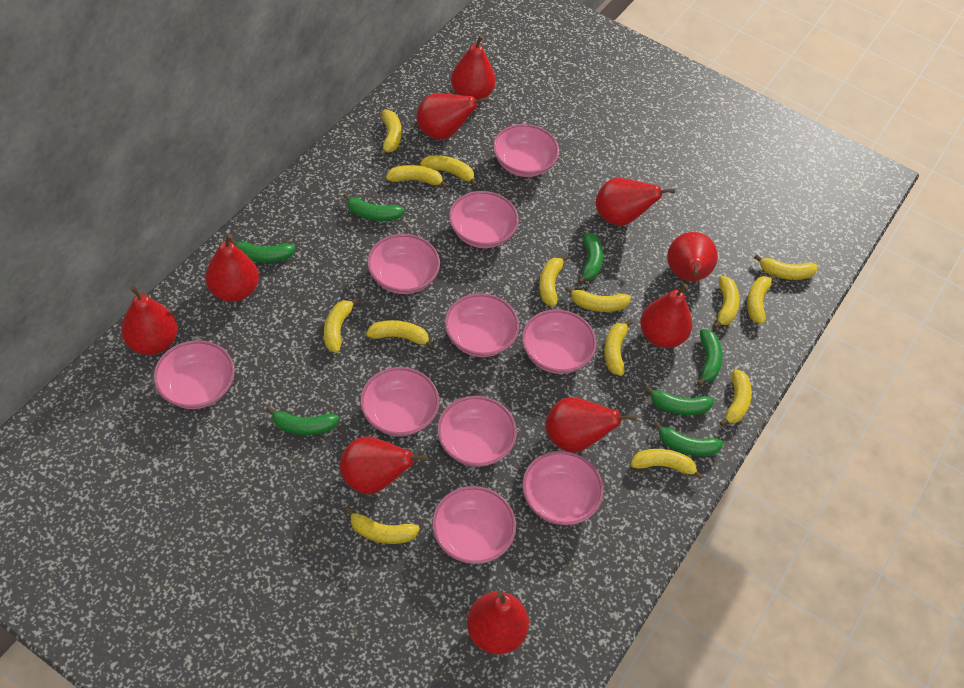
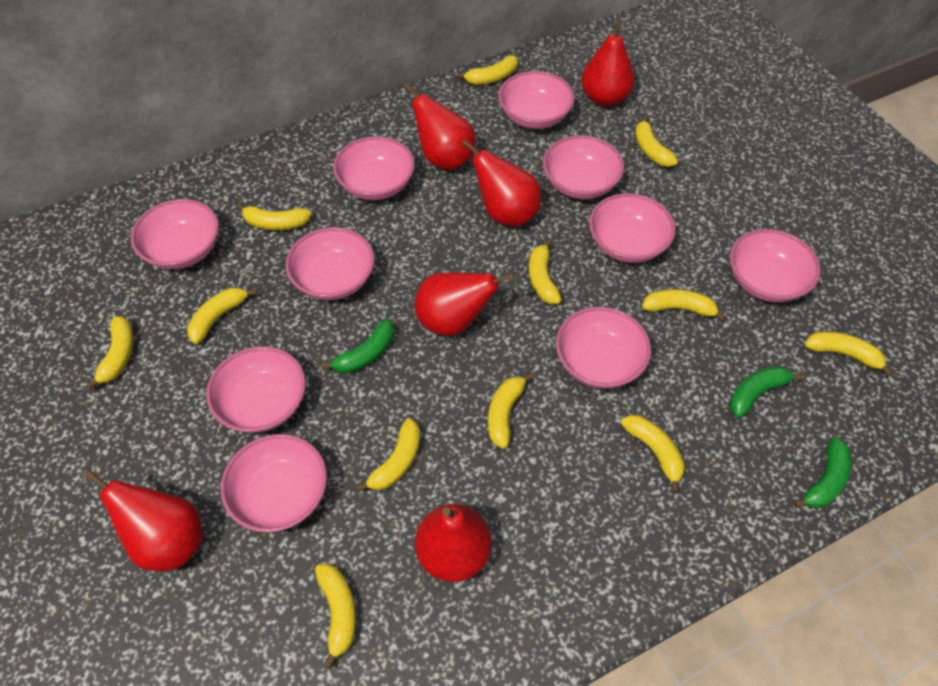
green banana: 7 -> 3
red pear: 10 -> 6
yellow banana: 14 -> 12

